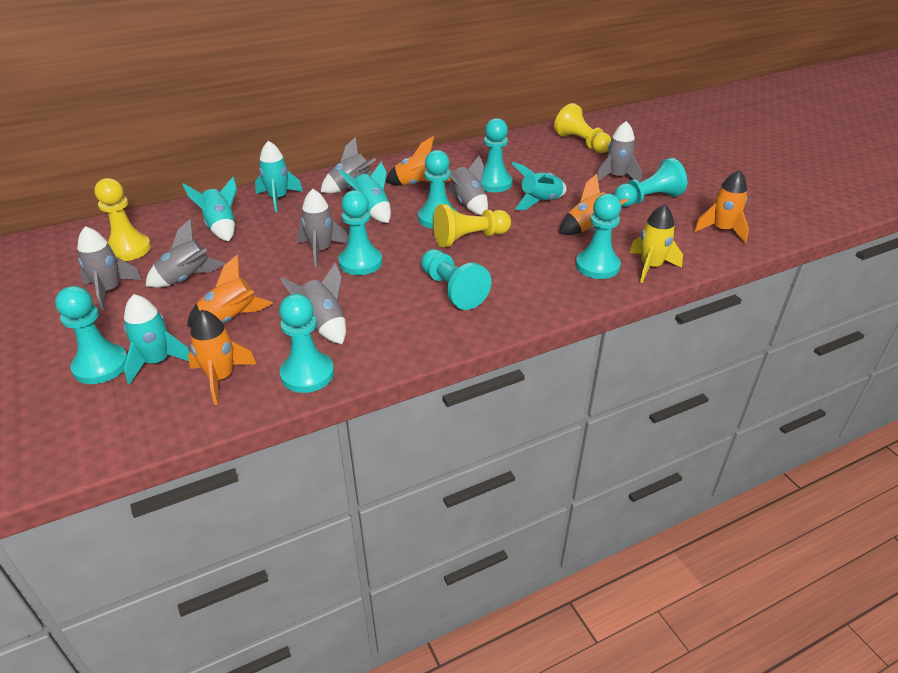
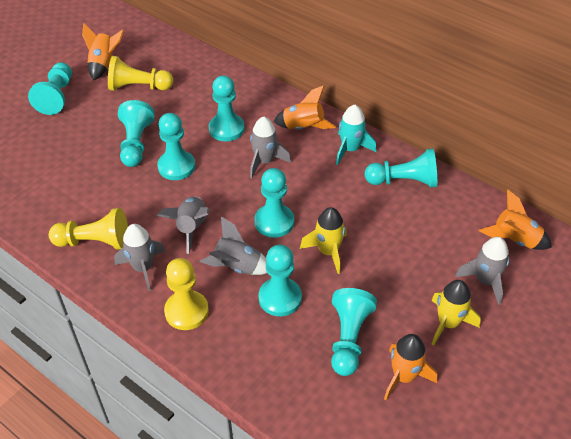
grey rocket: 7 -> 5
orange rocket: 5 -> 4
turquoise rocket: 5 -> 1
yellow rocket: 1 -> 2

